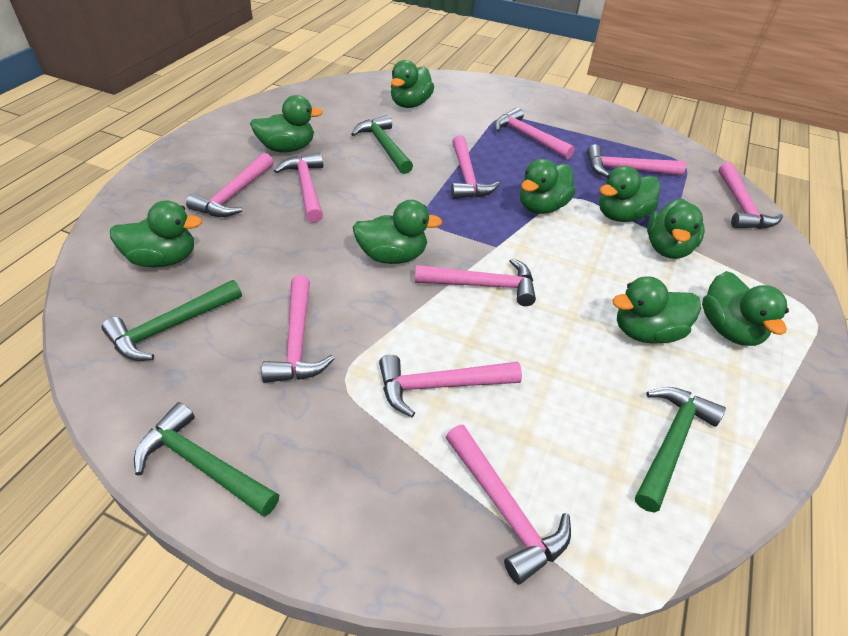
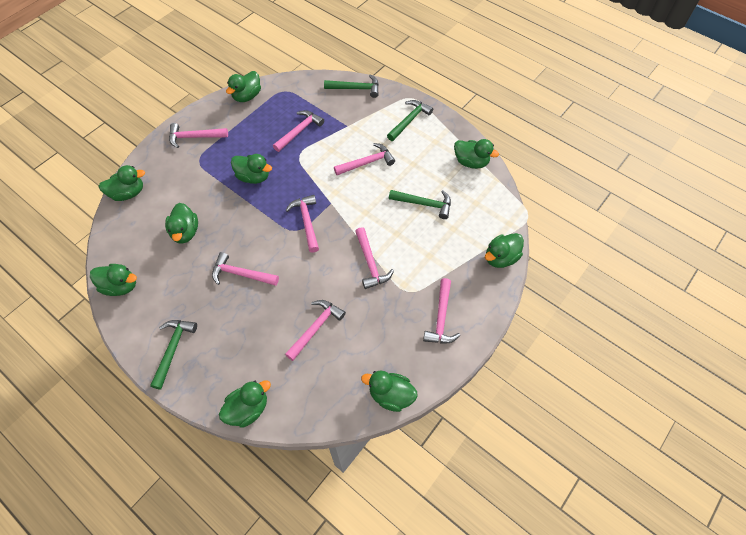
pink hammer: 10 -> 8

